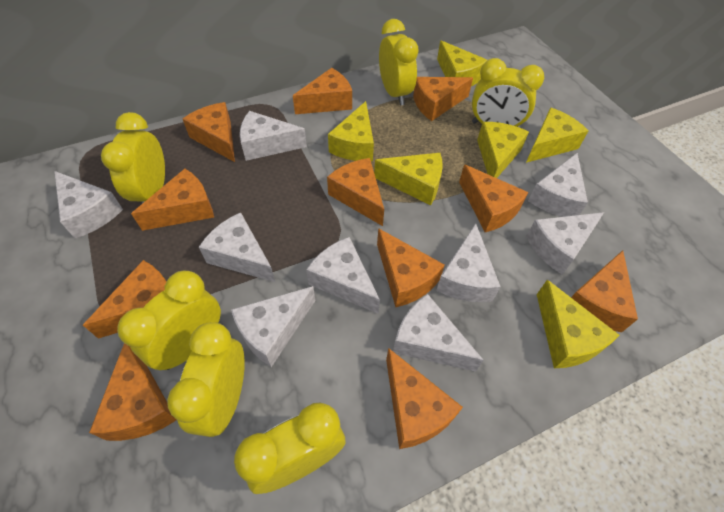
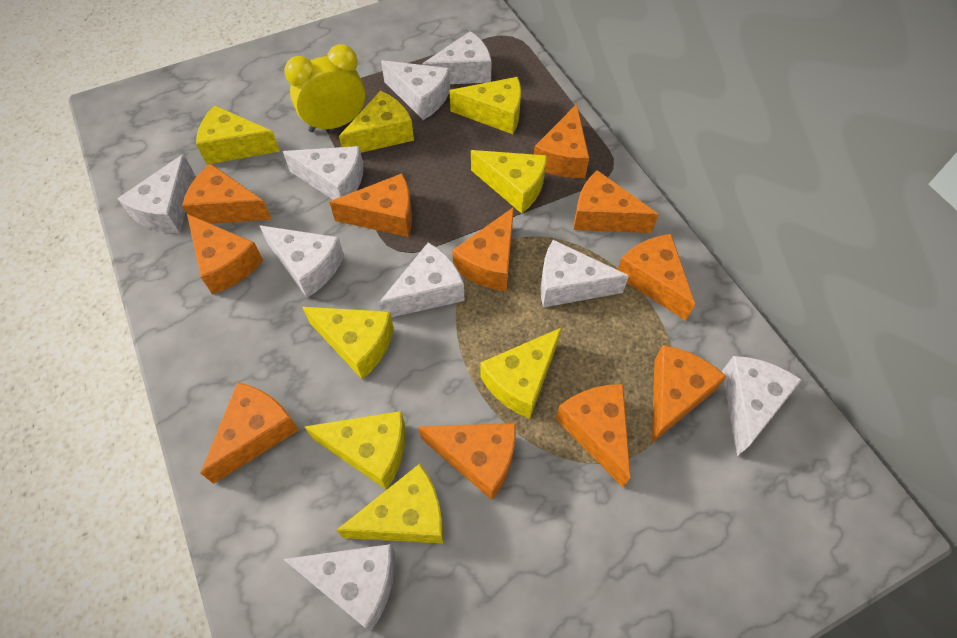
yellow cheese: 6 -> 8
yellow clock: 6 -> 1

